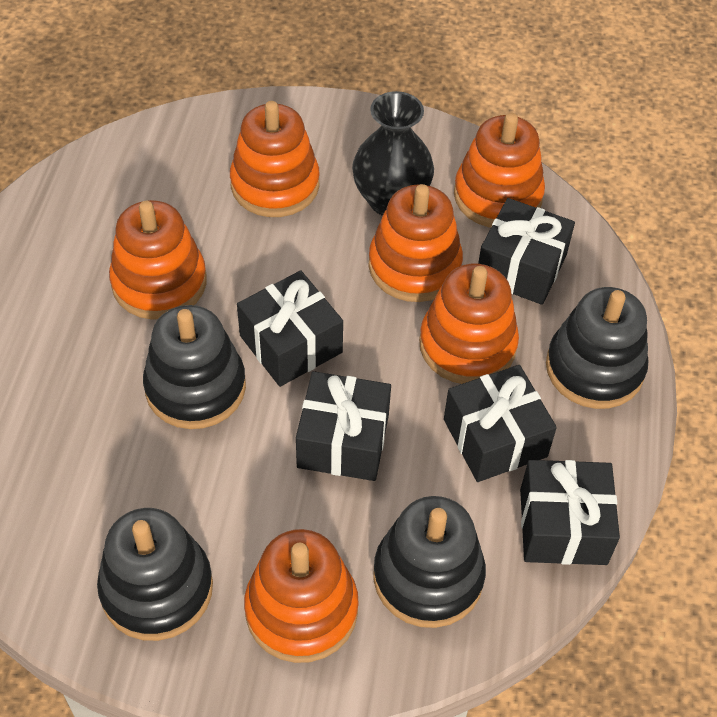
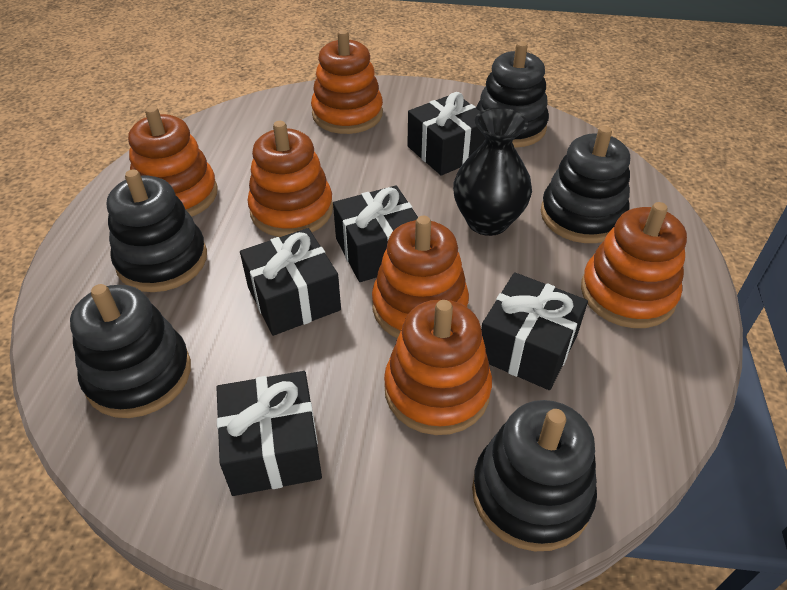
black stacking toy: 4 -> 5

